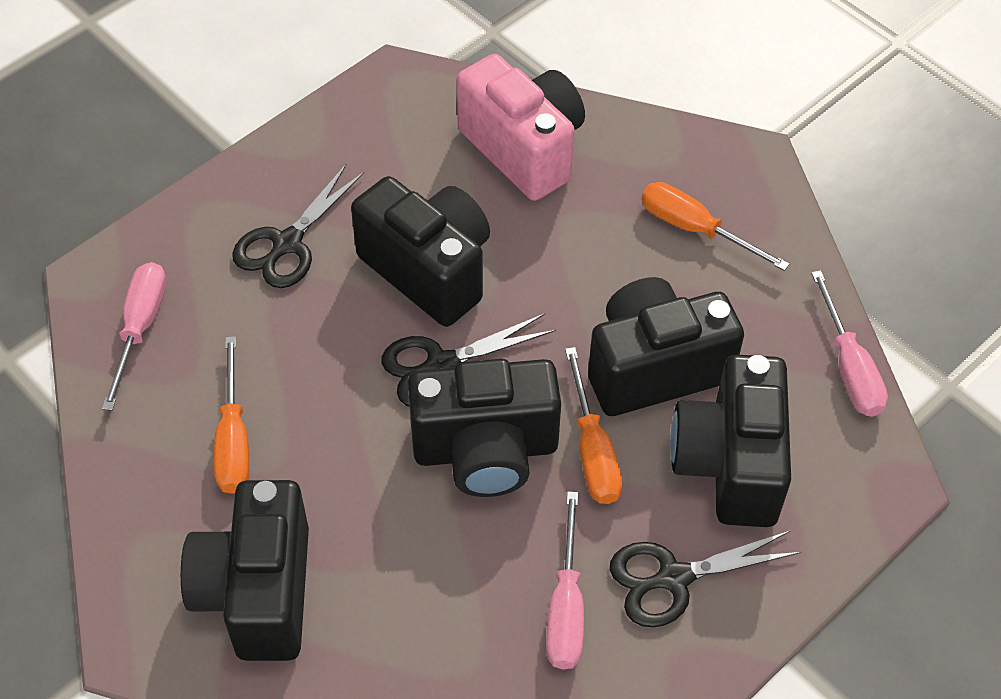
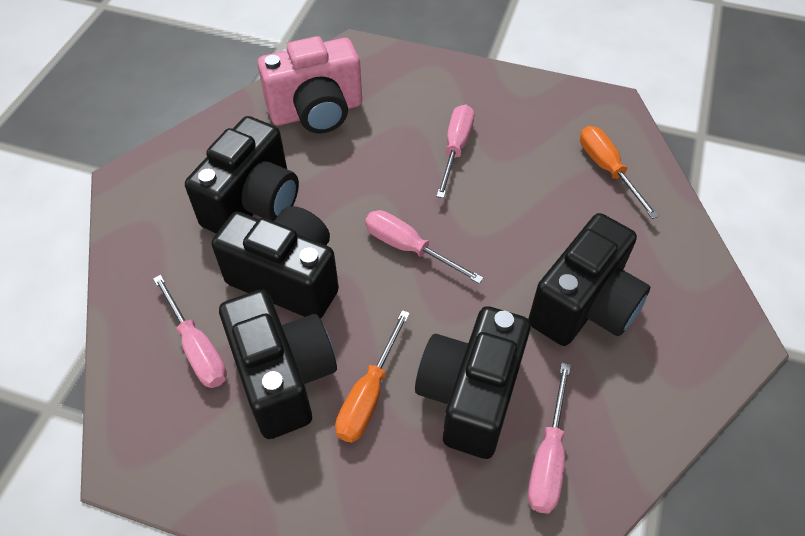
black scissors: 3 -> 0
orange screwdriver: 3 -> 2
pink screwdriver: 3 -> 4

